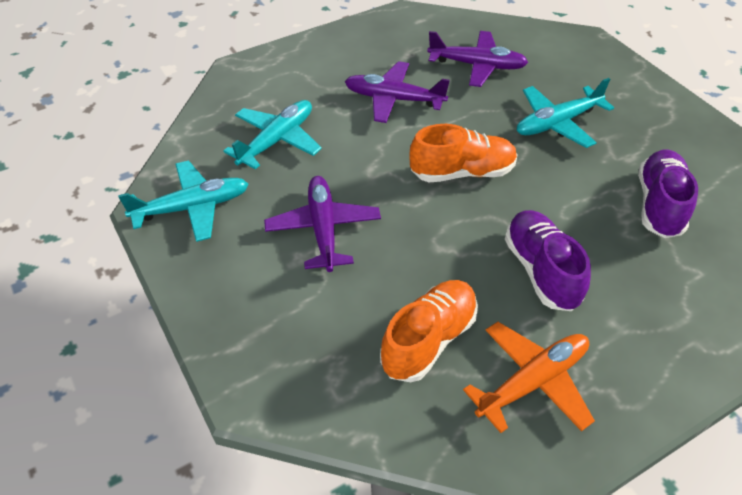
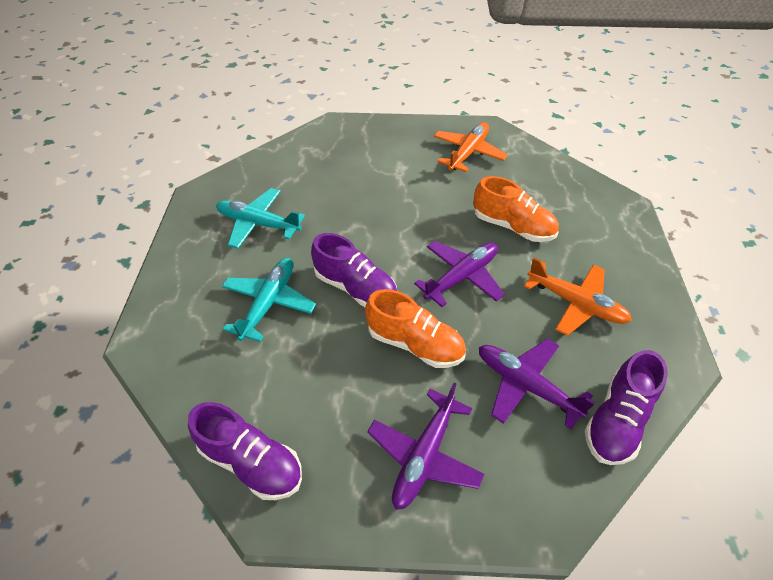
orange plane: 1 -> 2
purple shoe: 2 -> 3
turquoise plane: 3 -> 2

